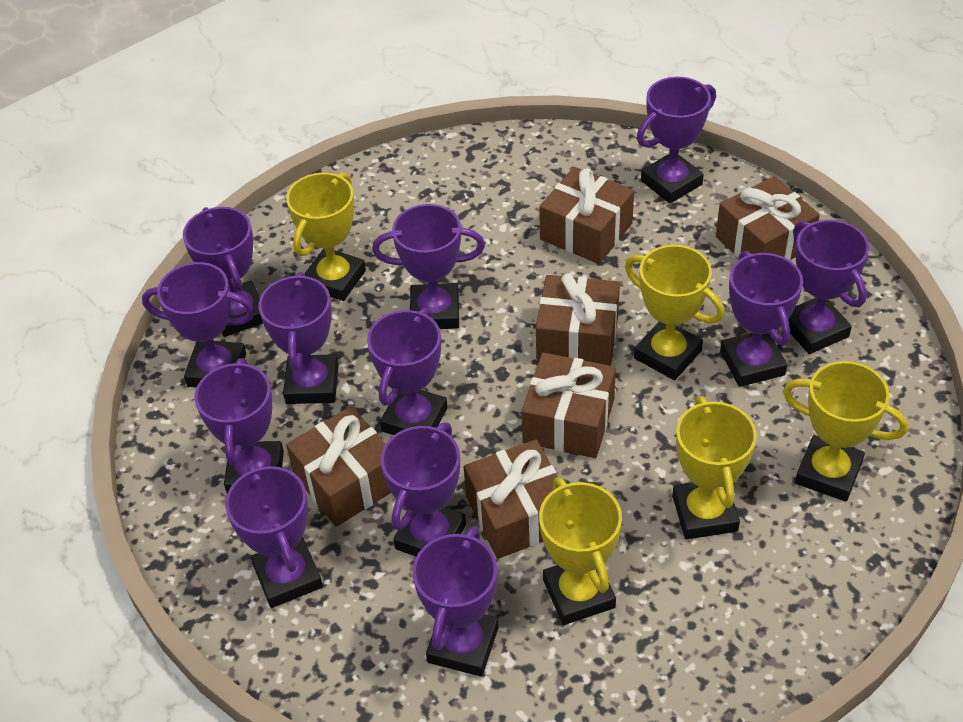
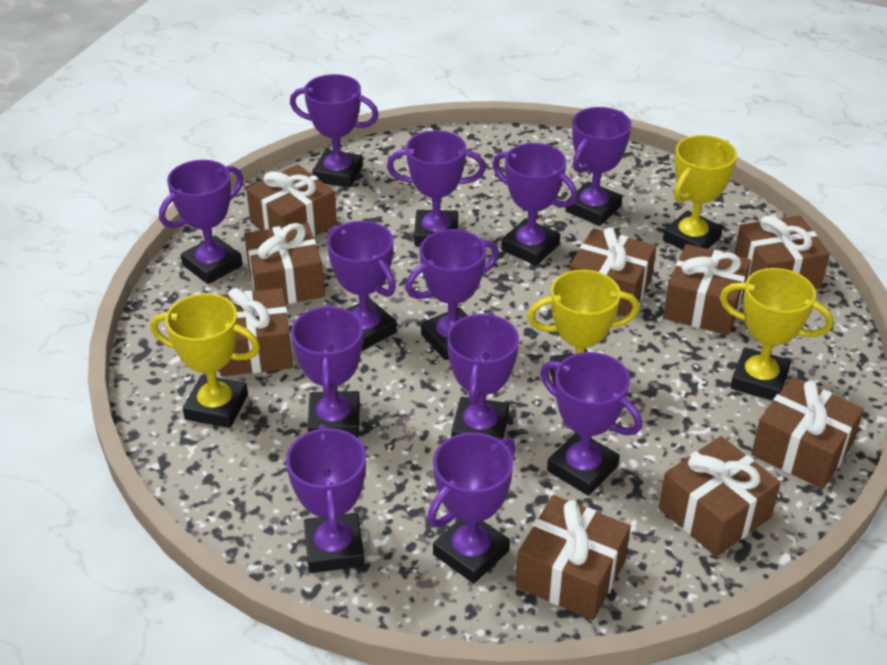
brown gift: 6 -> 9
yellow trophy: 5 -> 4

